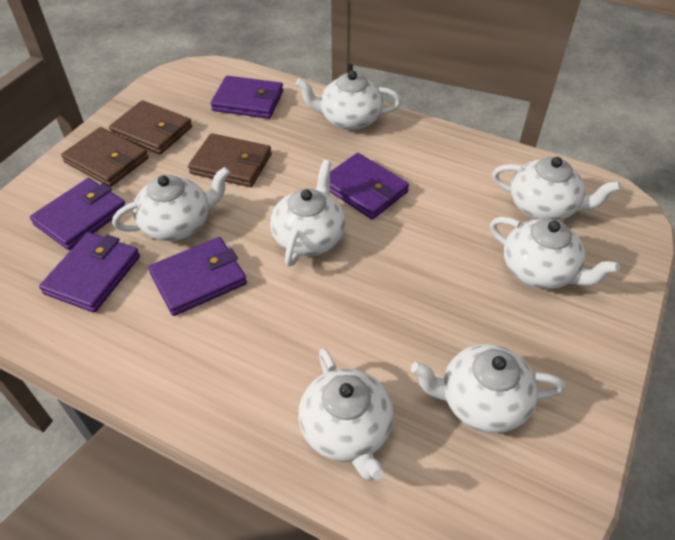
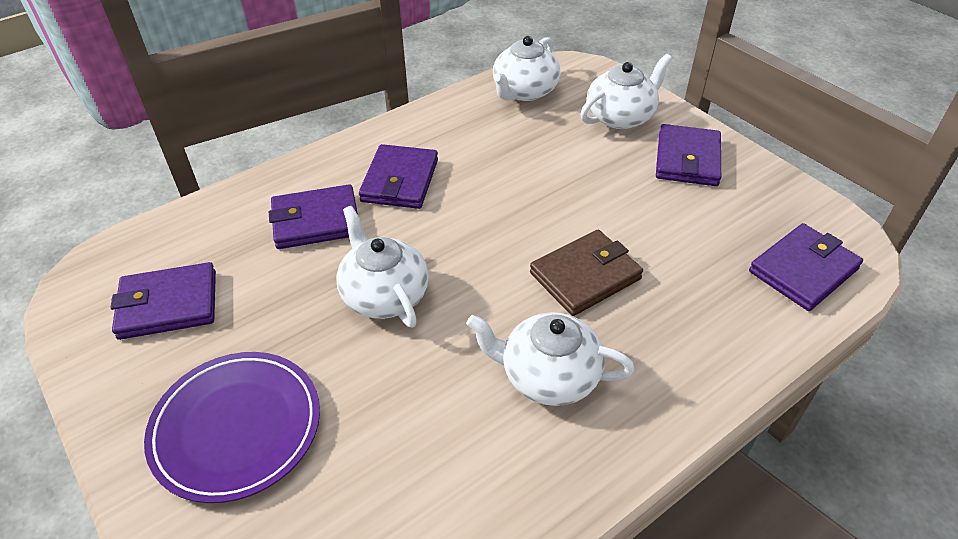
brown wallet: 3 -> 1
purple plate: 0 -> 1
white teapot: 7 -> 4

